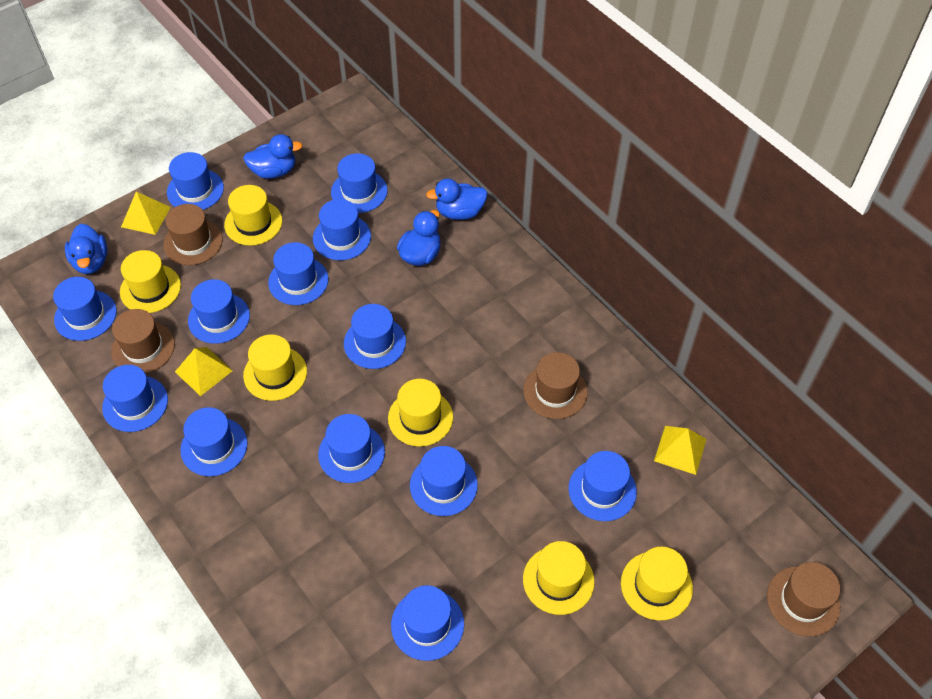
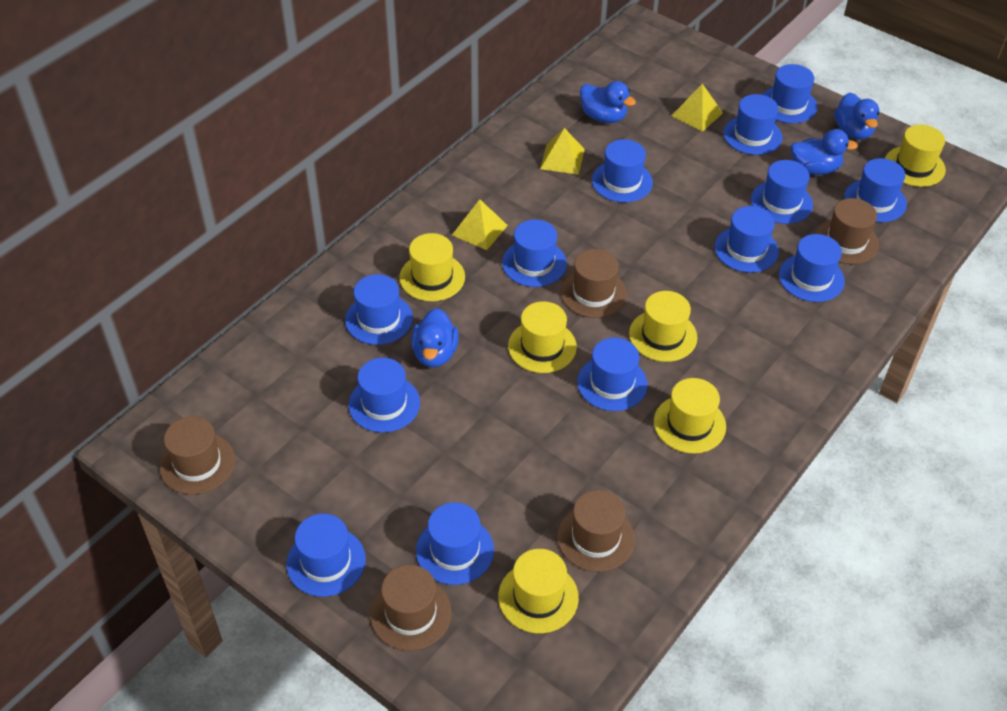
brown hat: 4 -> 5

